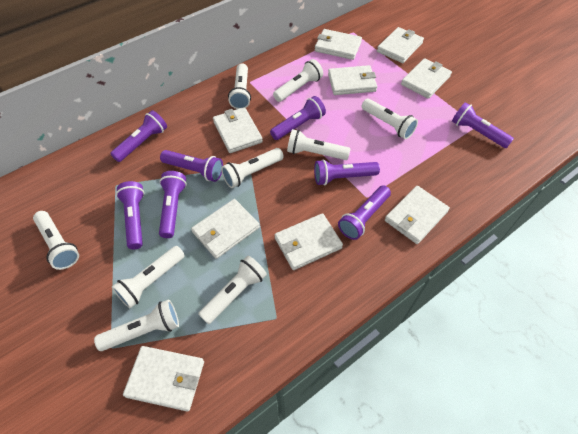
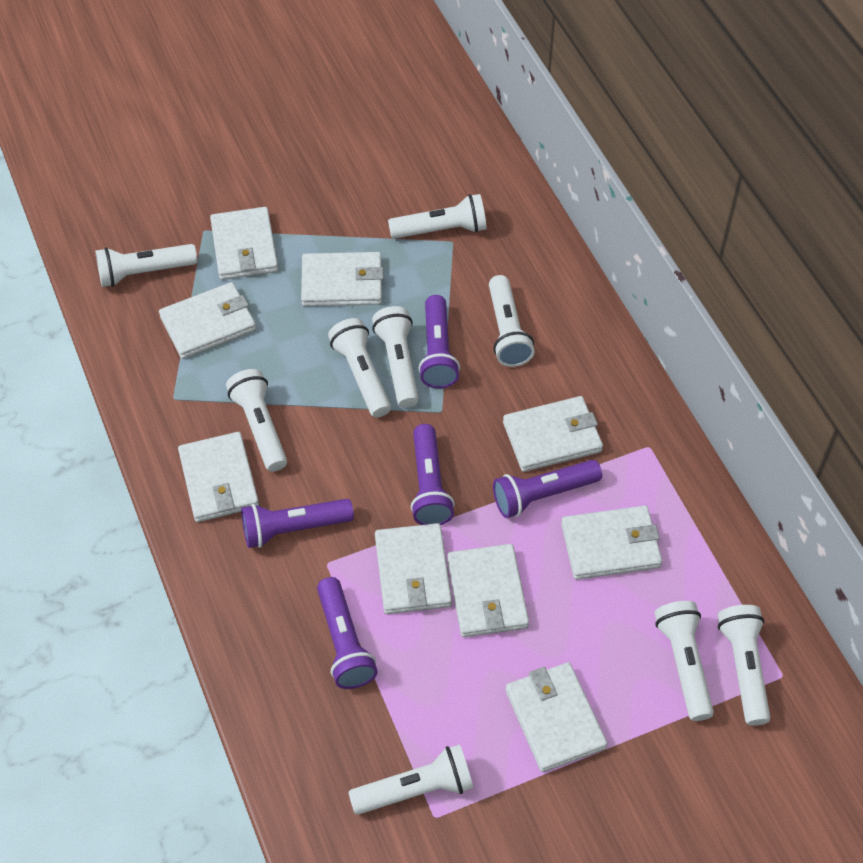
purple flashlight: 8 -> 5

